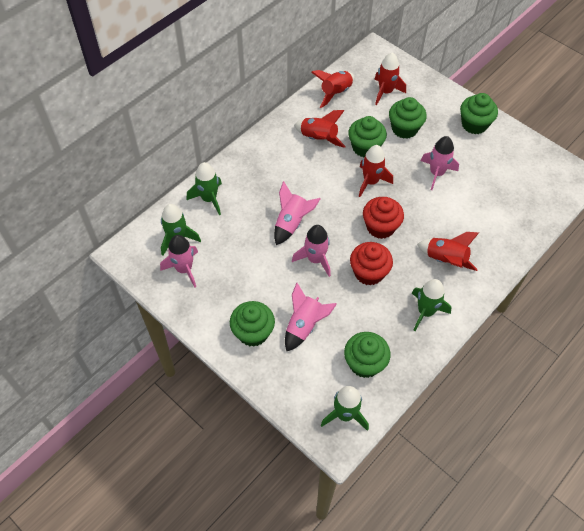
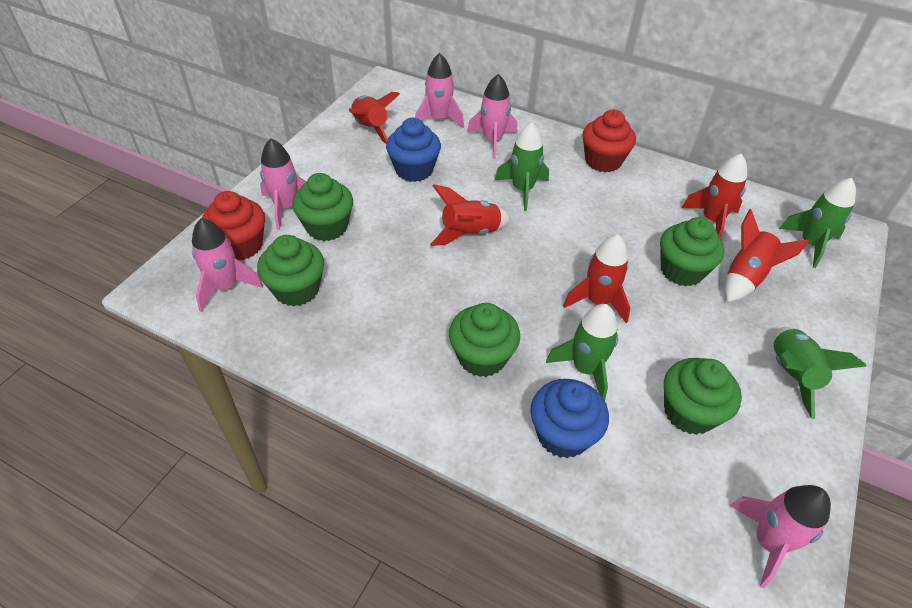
blue cupcake: 0 -> 2

